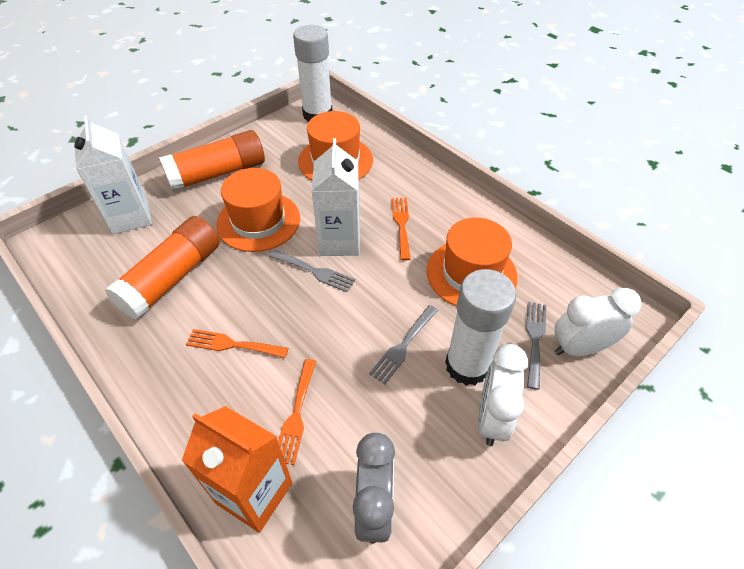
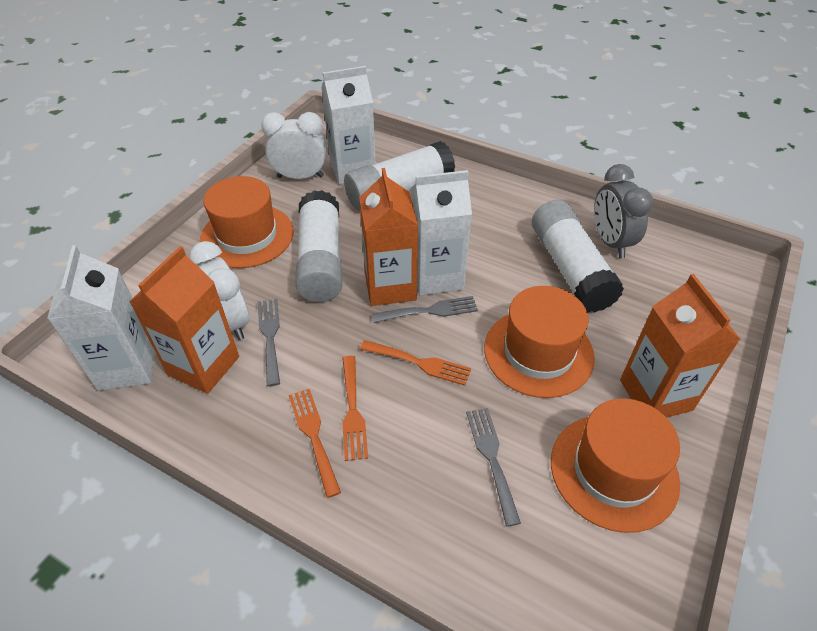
orange carton: 1 -> 3
orange glue stick: 2 -> 0
white carton: 2 -> 3
white glue stick: 2 -> 3

